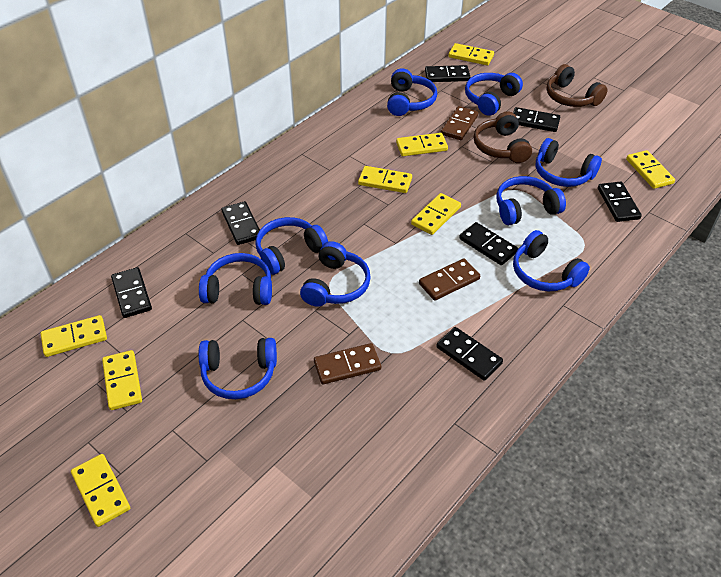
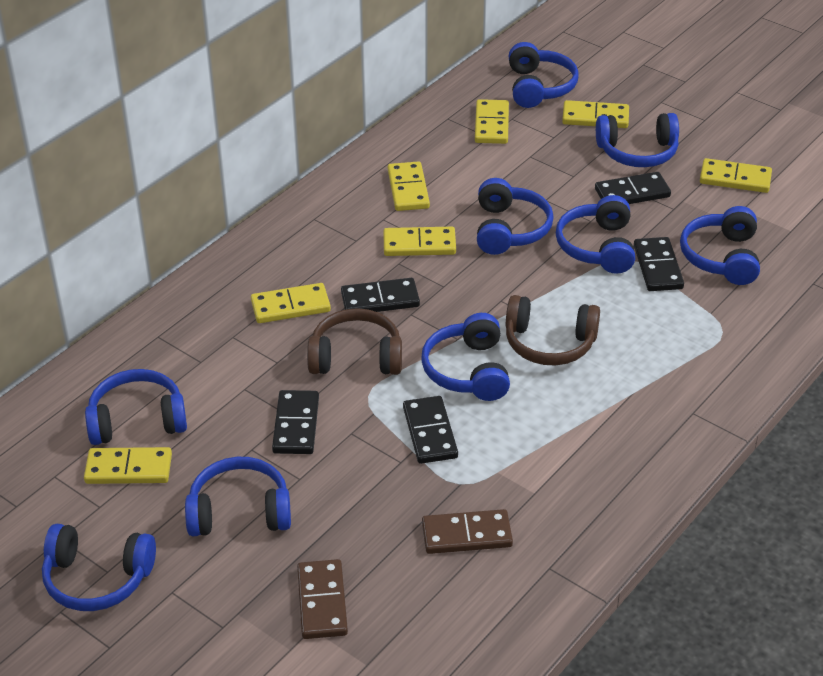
black domino: 7 -> 5
brown domino: 3 -> 2
yellow domino: 8 -> 7

